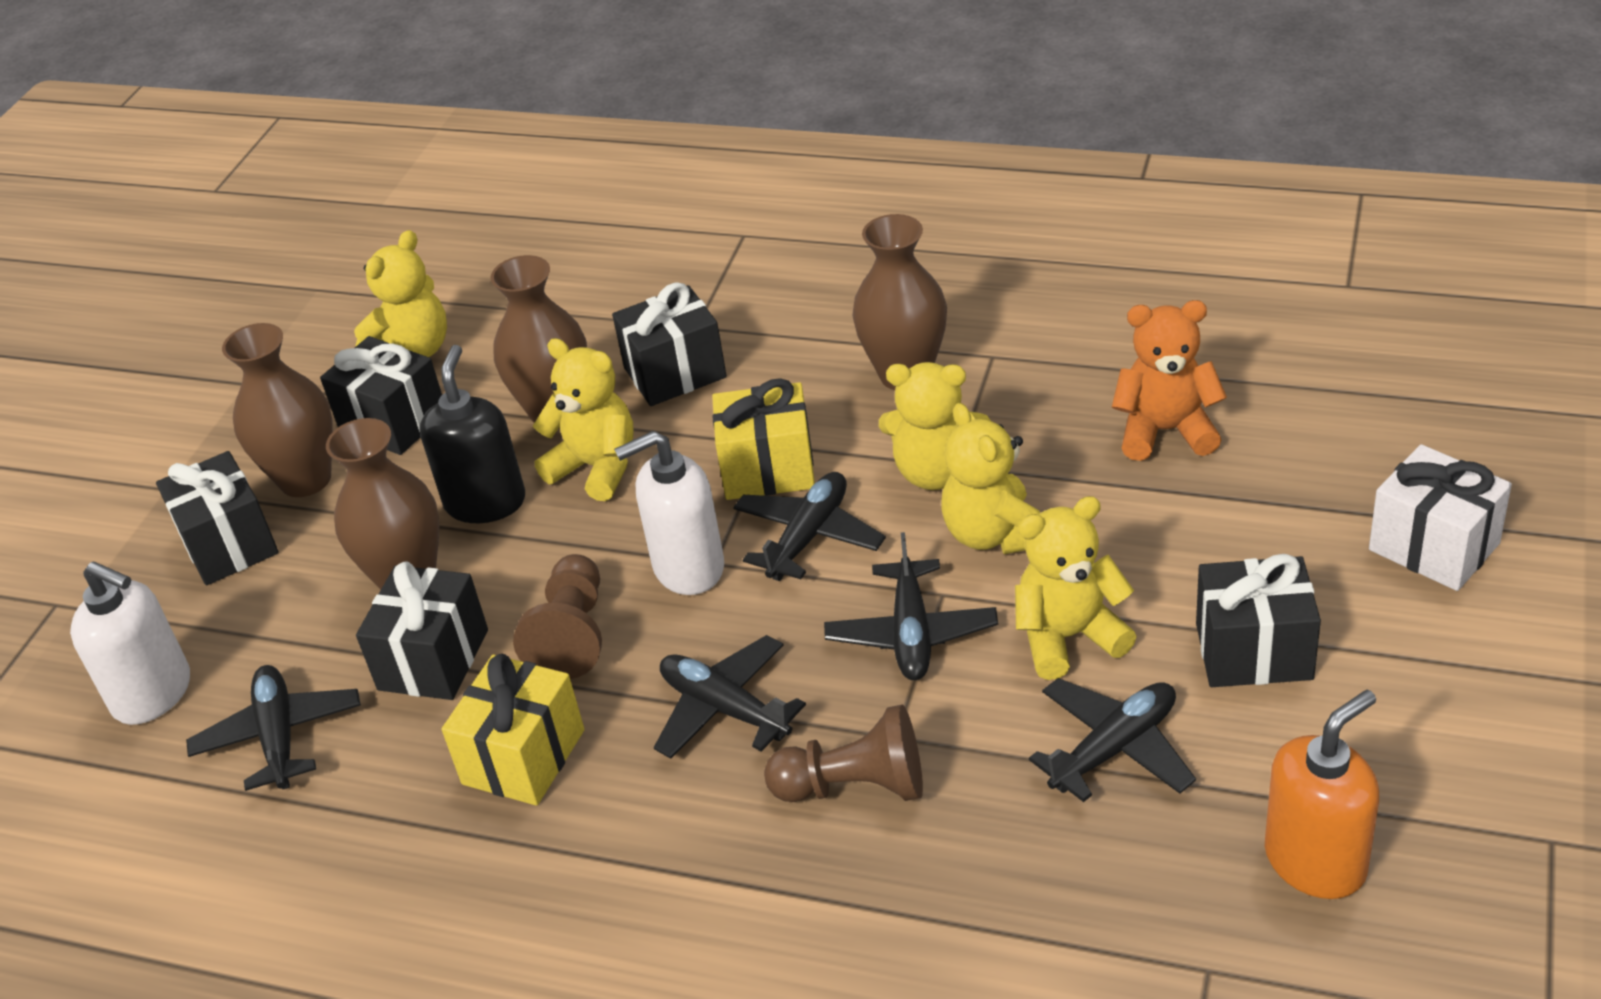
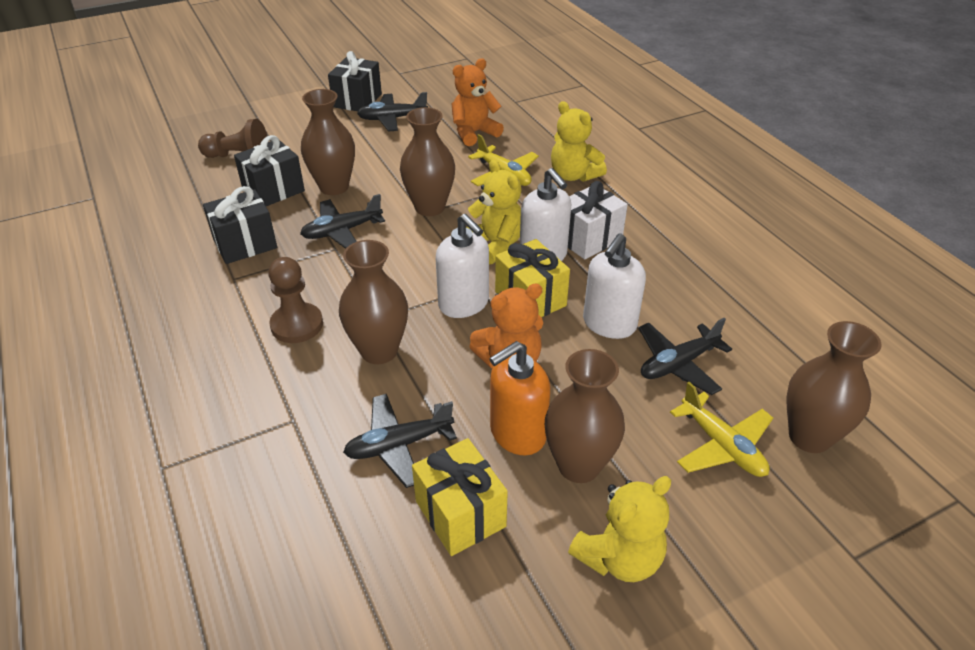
black gift: 5 -> 3
black plane: 5 -> 4
black soap dispenser: 1 -> 0
brown vase: 4 -> 5
orange teddy bear: 1 -> 2
white soap dispenser: 2 -> 3
yellow plane: 0 -> 2
yellow teddy bear: 5 -> 3

